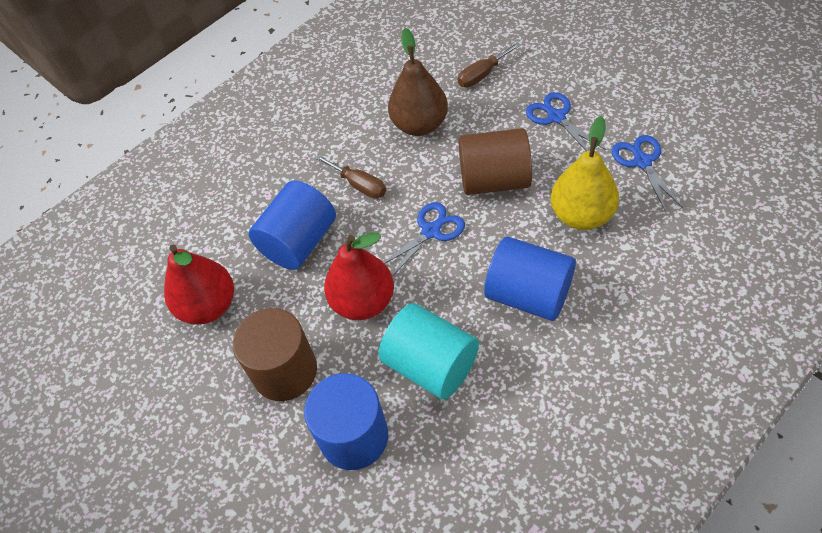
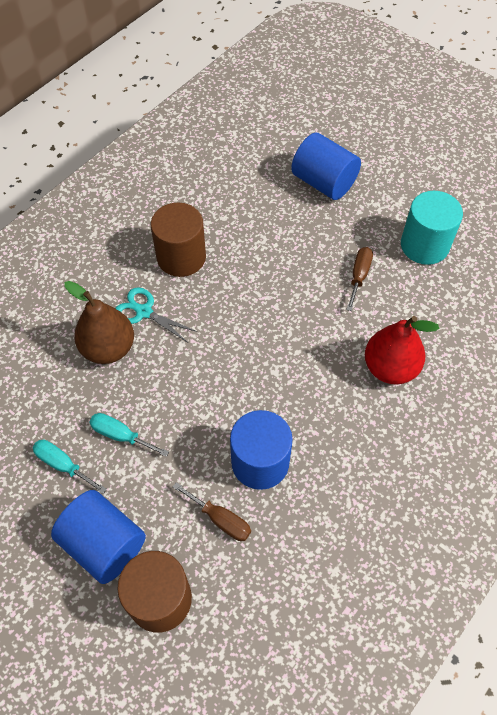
blue scissors: 3 -> 0
red pear: 2 -> 1
turquoise scissors: 0 -> 1
turquoise screwdriver: 0 -> 2
yellow pear: 1 -> 0

